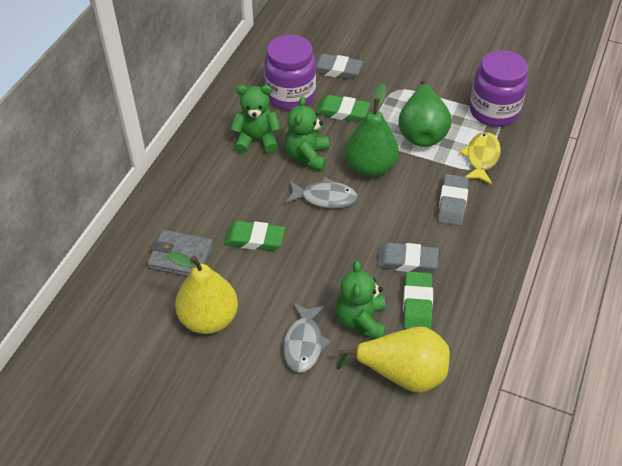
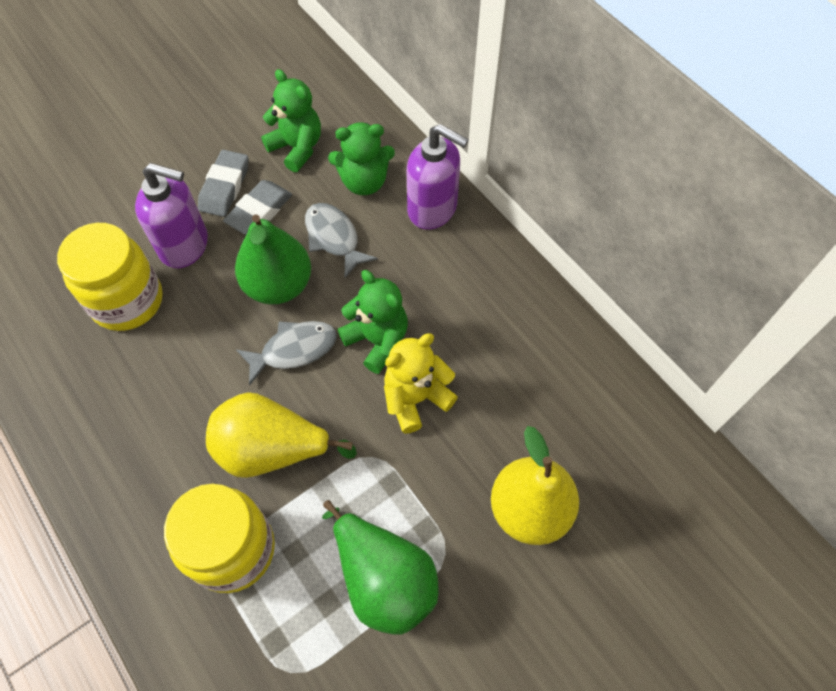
green eraser: 3 -> 0
grey eraser: 3 -> 2
grey wallet: 1 -> 0
purple jar: 2 -> 0
purple soap dispenser: 0 -> 2
yellow fish: 1 -> 0
yellow jar: 0 -> 2
yellow teddy bear: 0 -> 1

